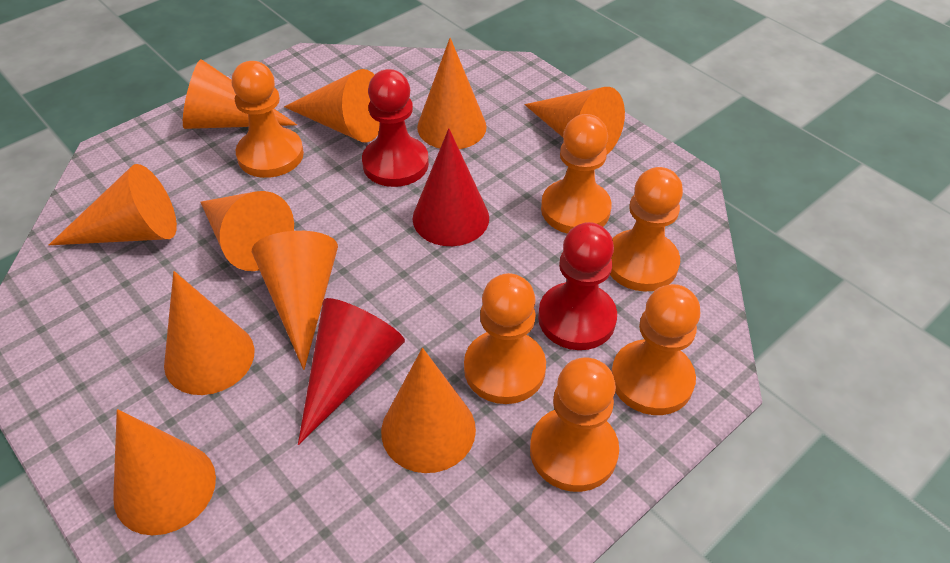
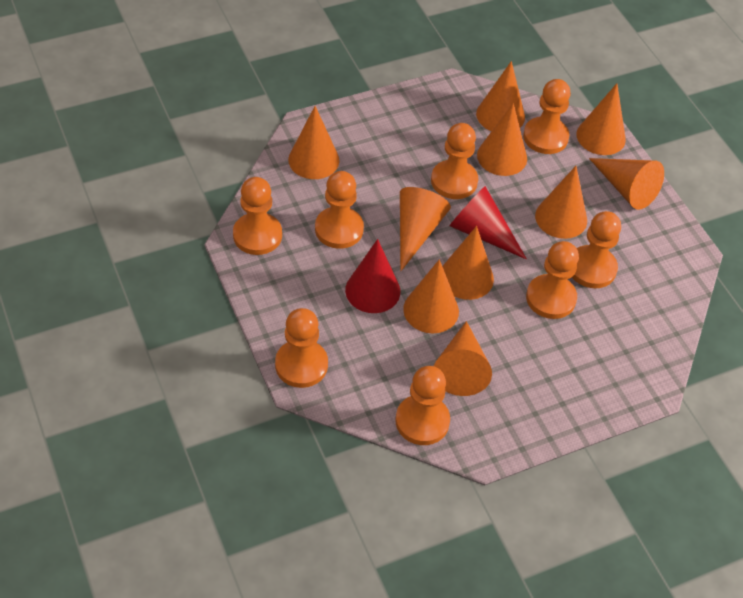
orange pawn: 6 -> 8
red pawn: 2 -> 0

